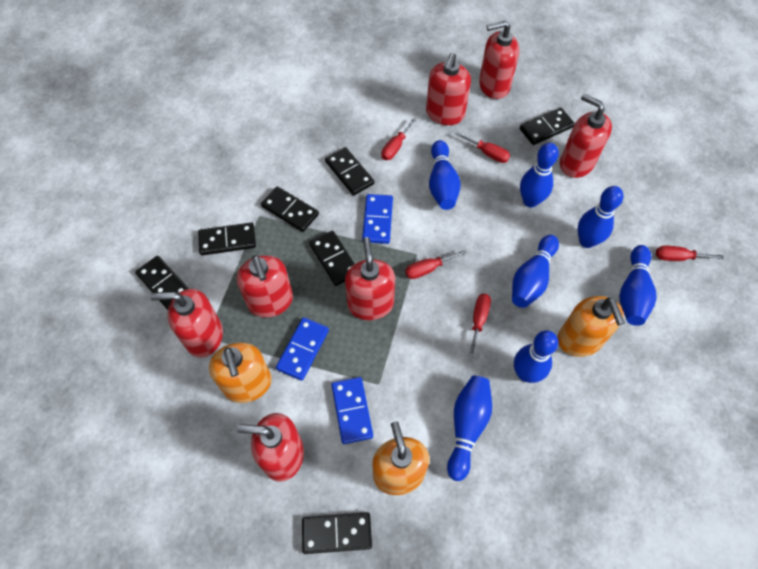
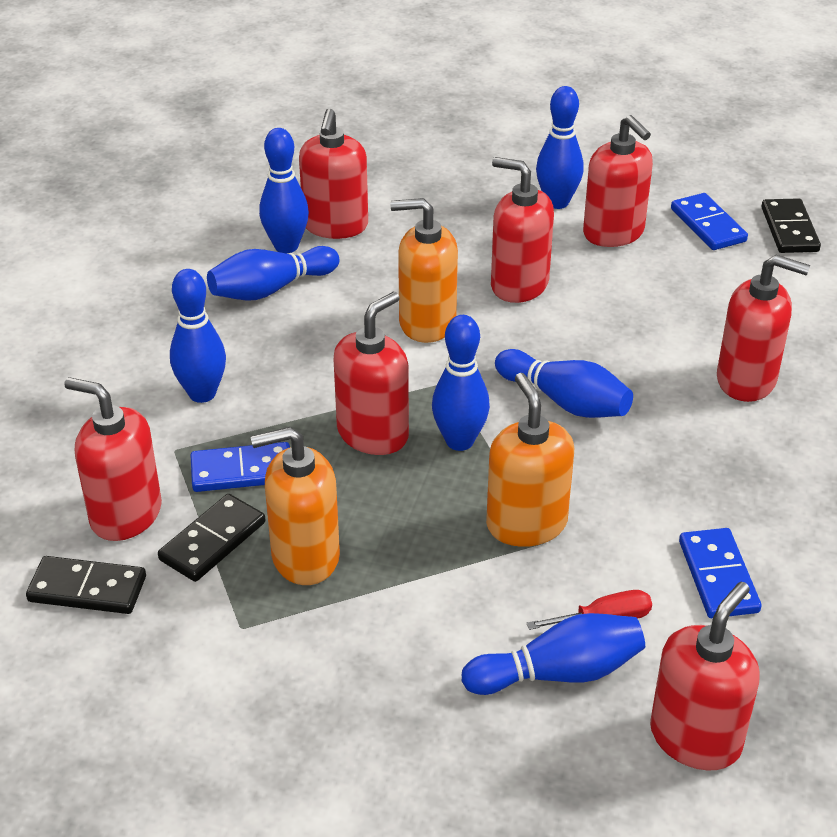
black domino: 7 -> 3
red screwdriver: 5 -> 1

